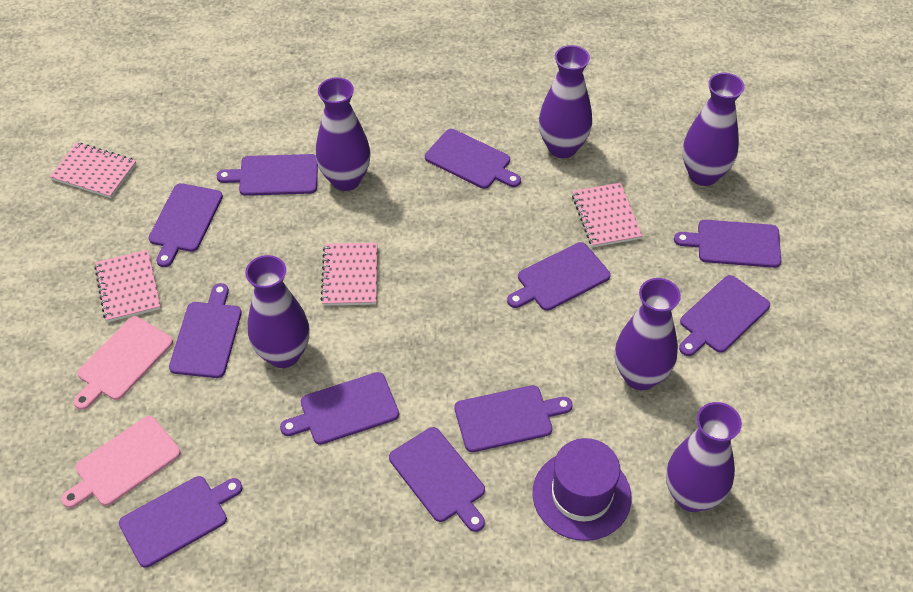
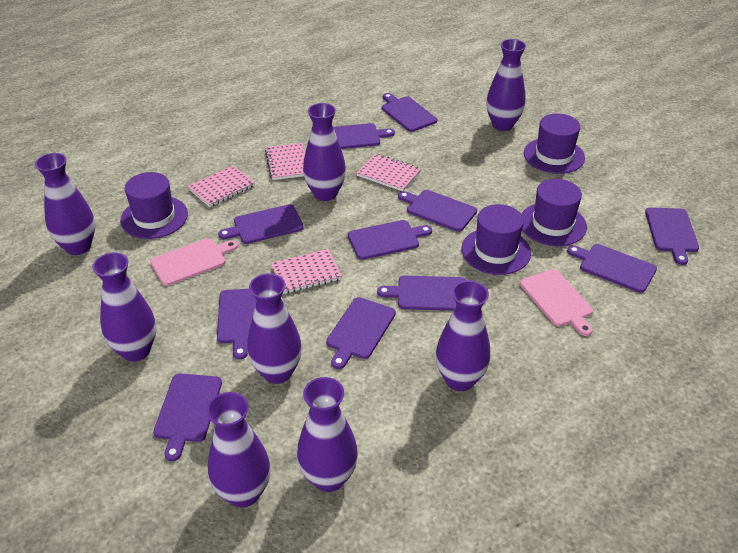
purple hat: 1 -> 4
purple vase: 6 -> 8

